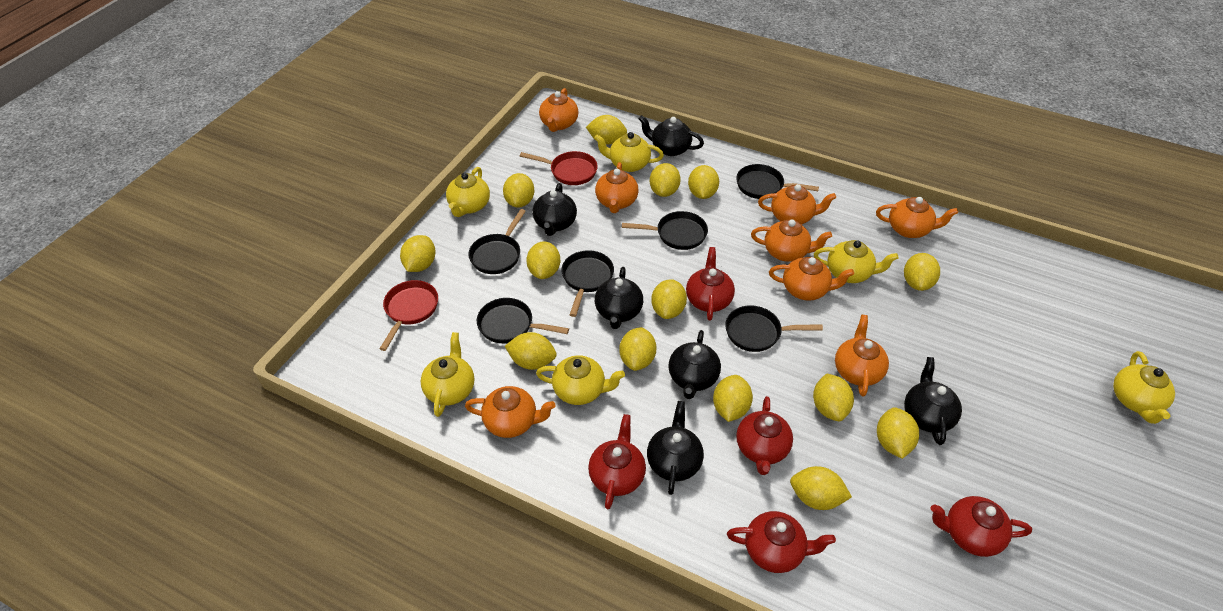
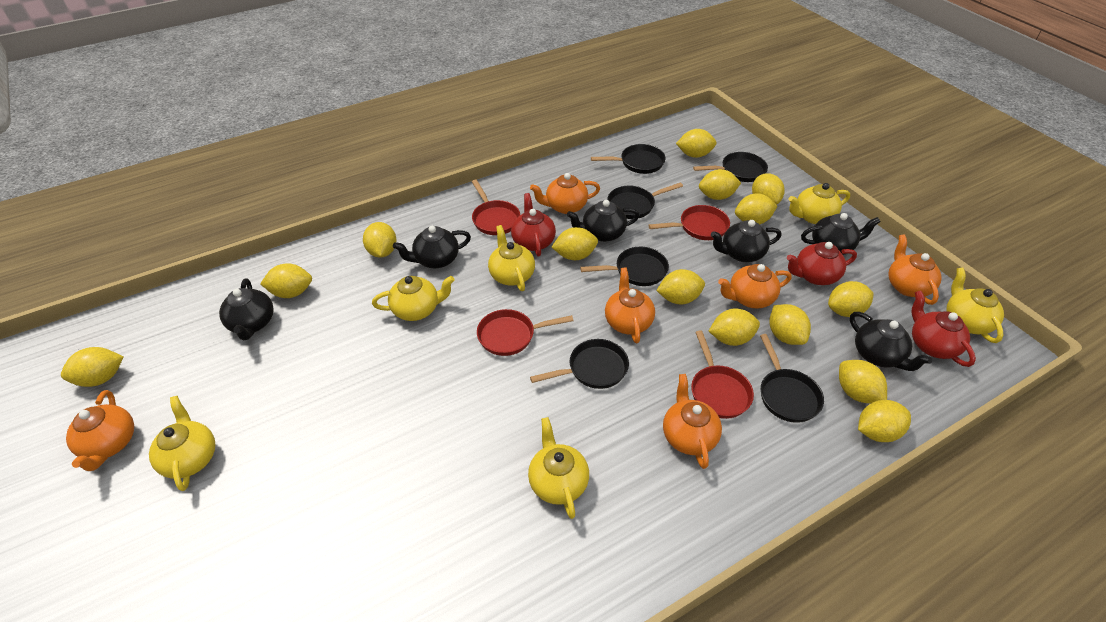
orange teapot: 8 -> 6
red pan: 2 -> 4
red teapot: 5 -> 3

